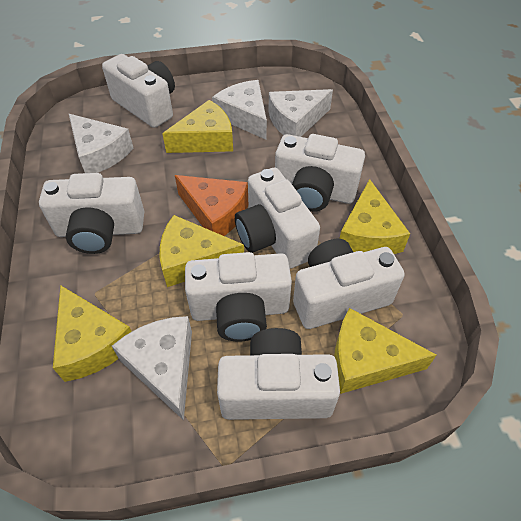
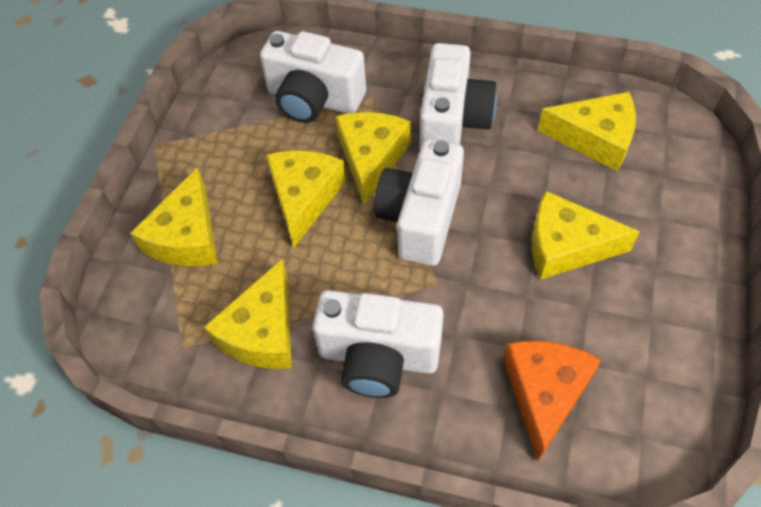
white camera: 7 -> 4
white cheese: 4 -> 0
yellow cheese: 5 -> 6

